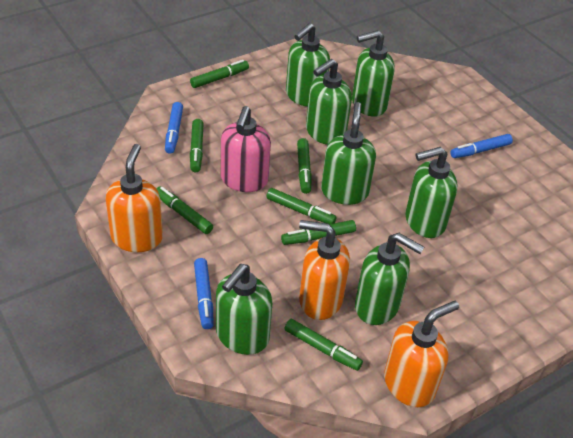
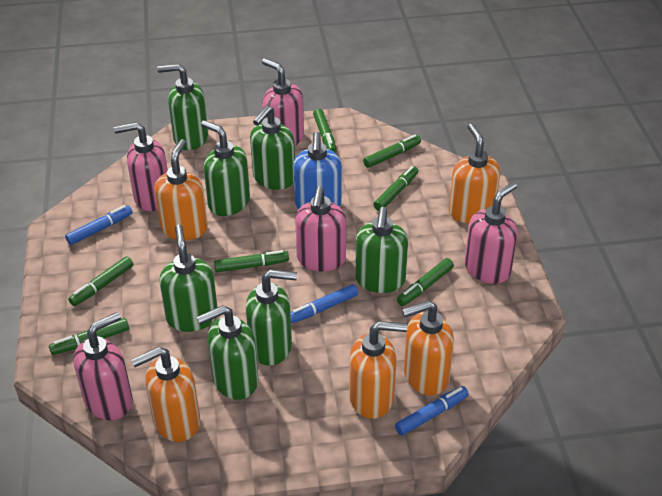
blue soap dispenser: 0 -> 1
orange soap dispenser: 3 -> 5
pink soap dispenser: 1 -> 5

